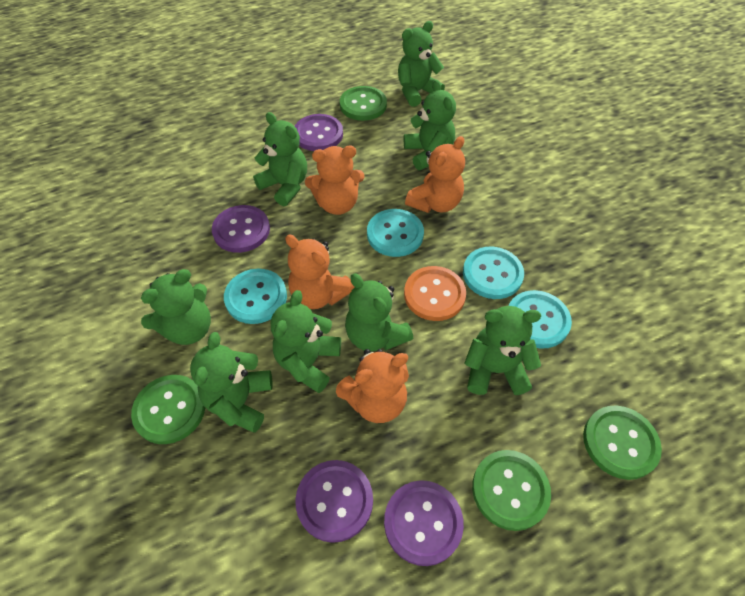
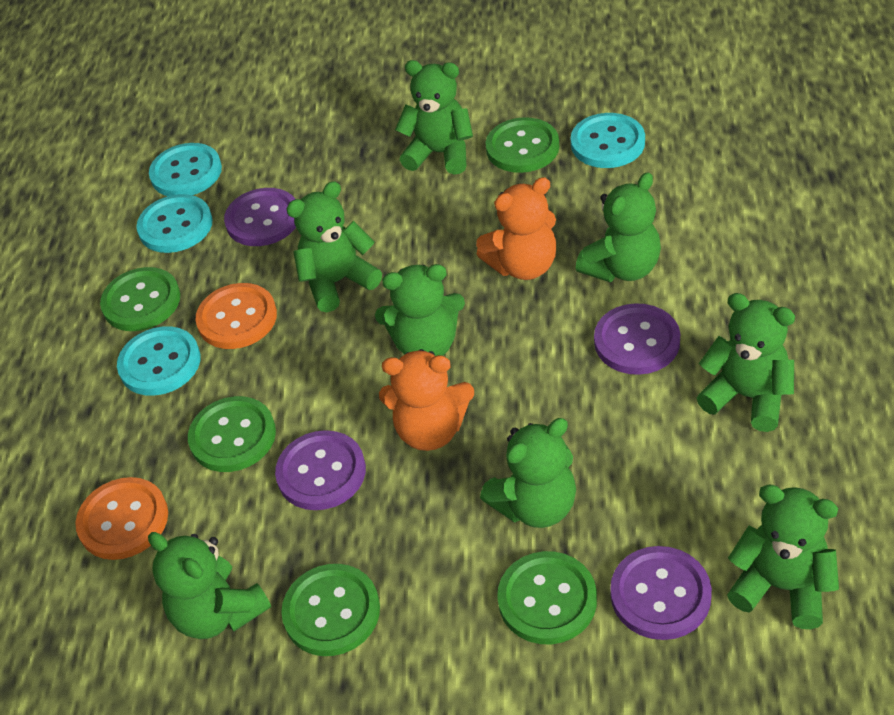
green button: 4 -> 5
orange button: 1 -> 2
orange teddy bear: 4 -> 2

